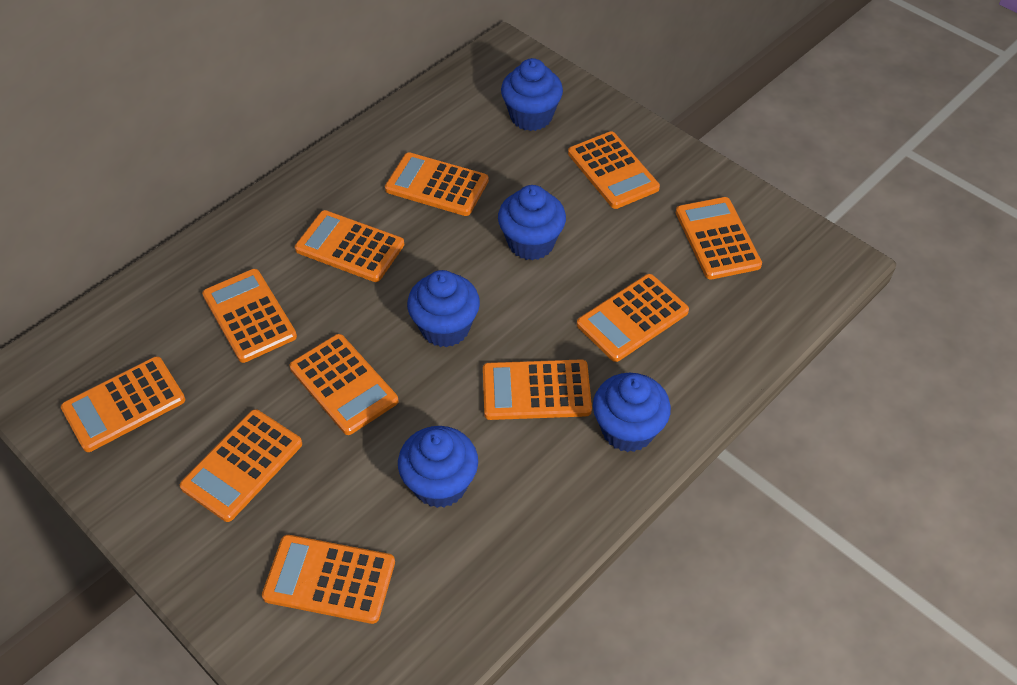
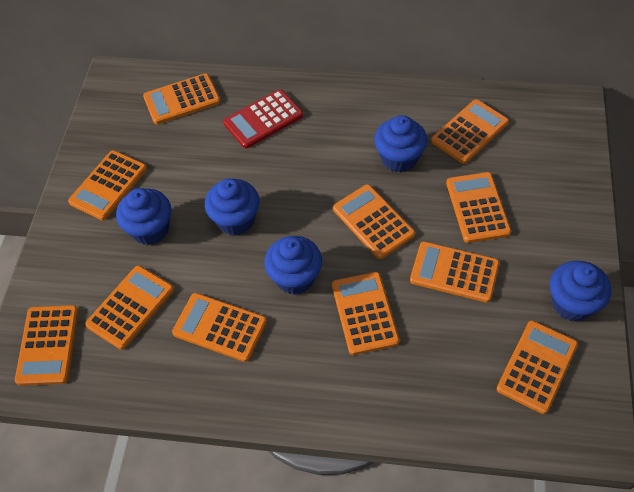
red calculator: 0 -> 1

